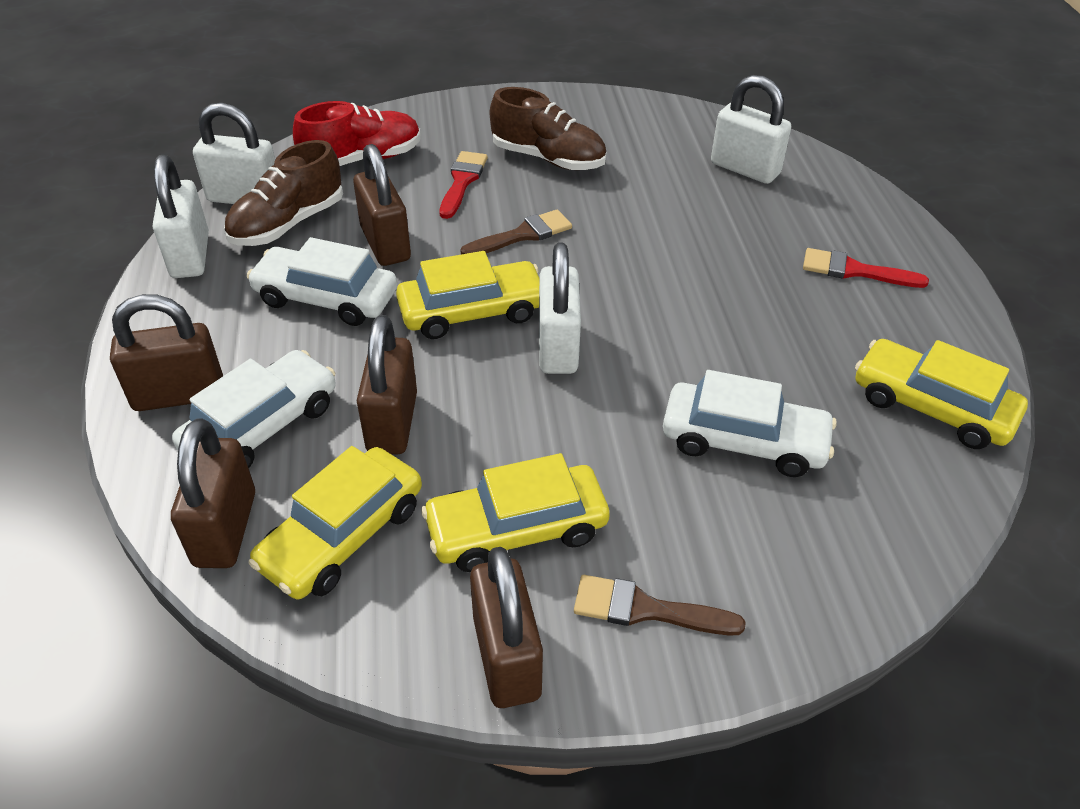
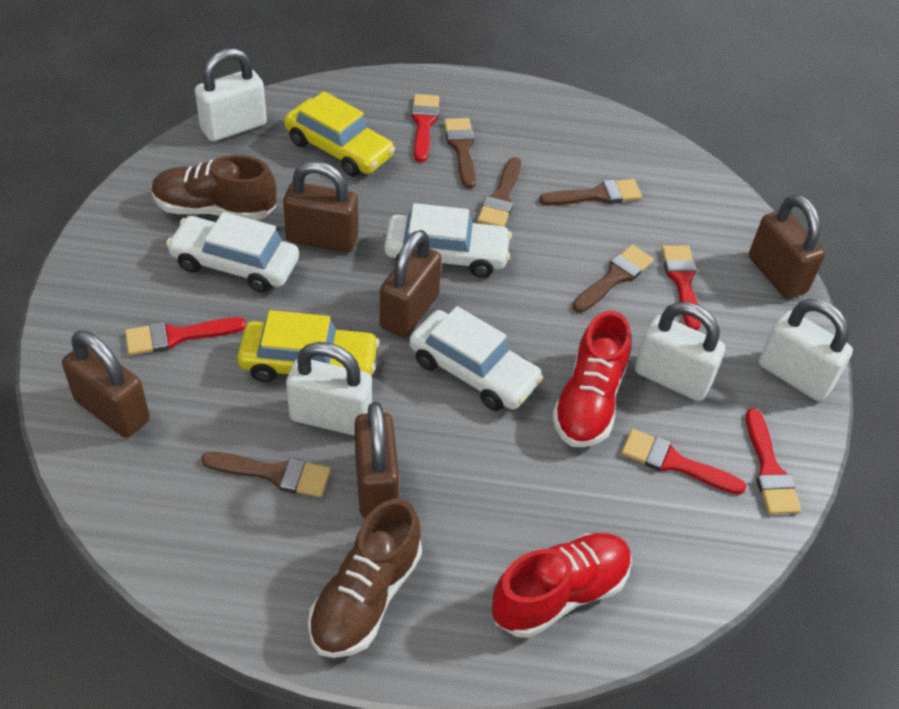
brown brush: 2 -> 5
red brush: 2 -> 5
red shoe: 1 -> 2
yellow car: 4 -> 2

